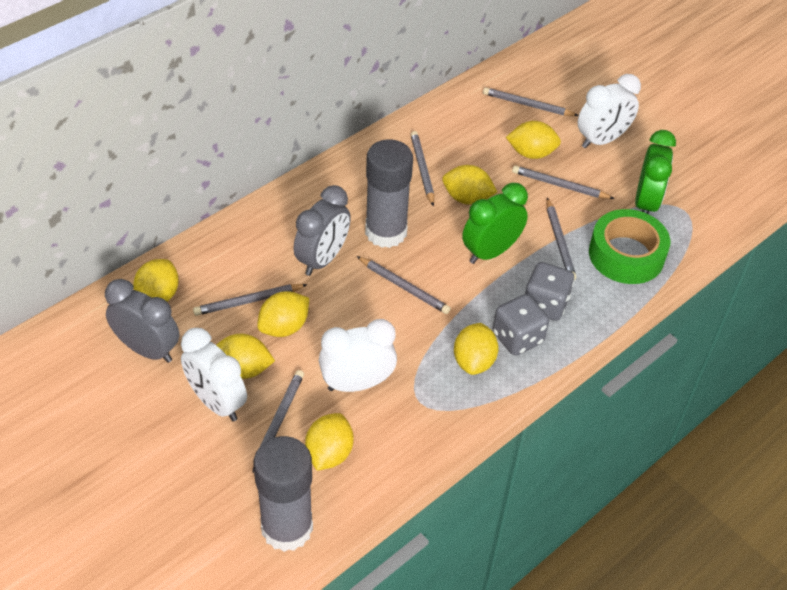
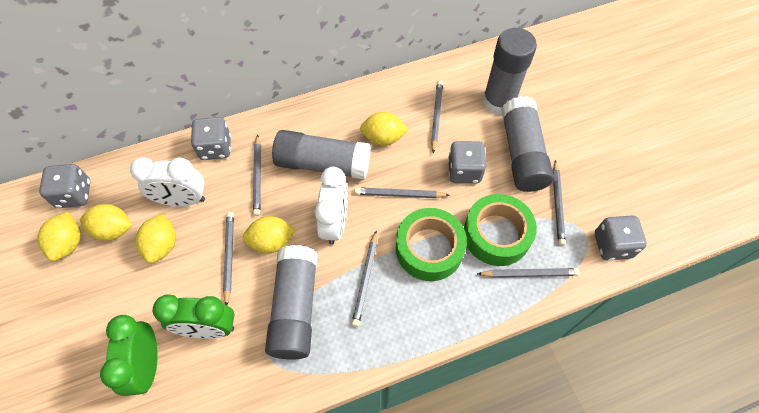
green tape: 1 -> 2
grey clock: 2 -> 0
grey dice: 2 -> 4
grey glue stick: 2 -> 4
white clock: 3 -> 2
yellow lemon: 7 -> 5

